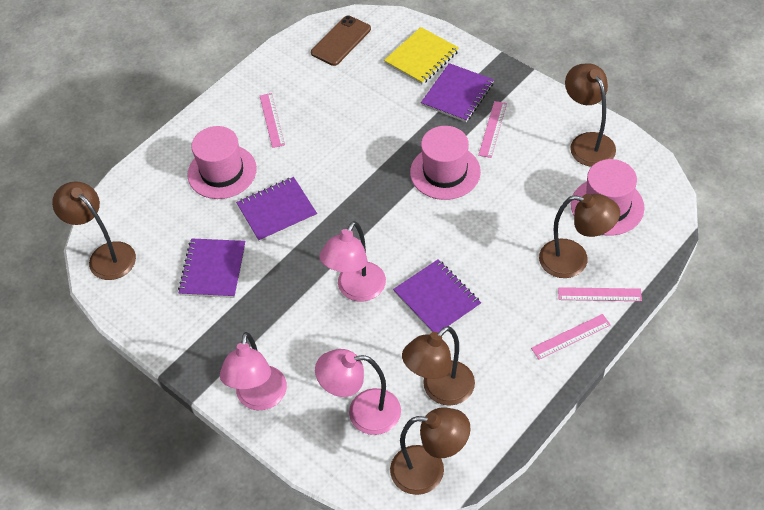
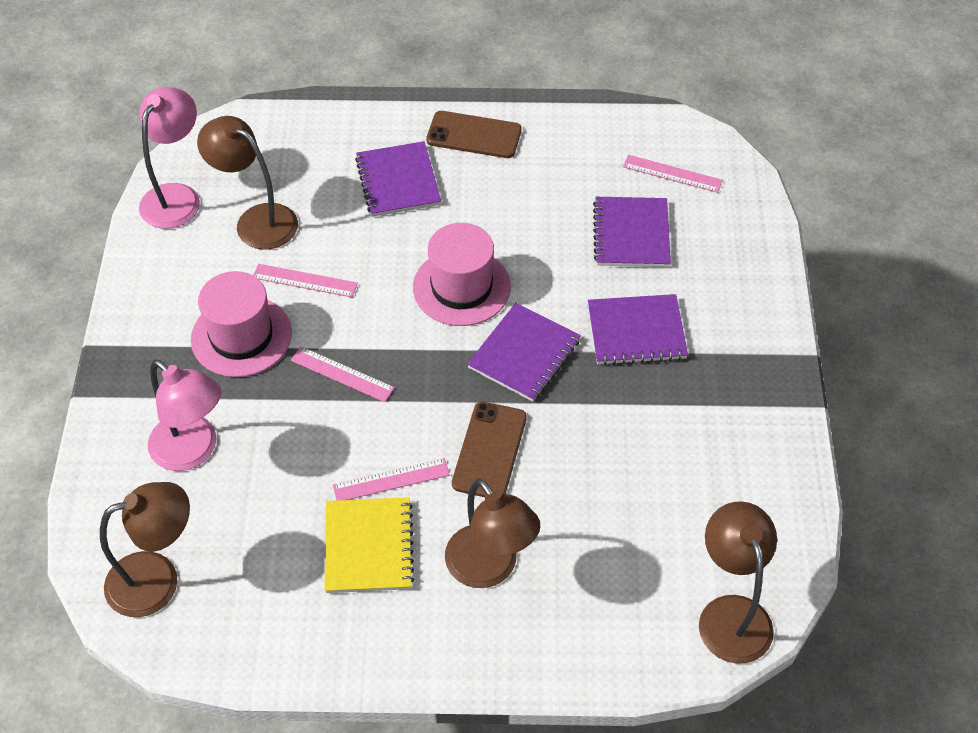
brown lamp: 5 -> 4
brown phone: 1 -> 2
pink hat: 3 -> 2
pink lamp: 3 -> 2

